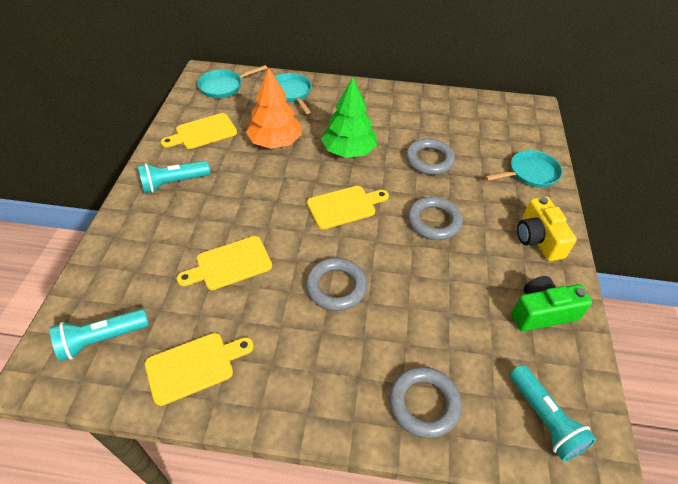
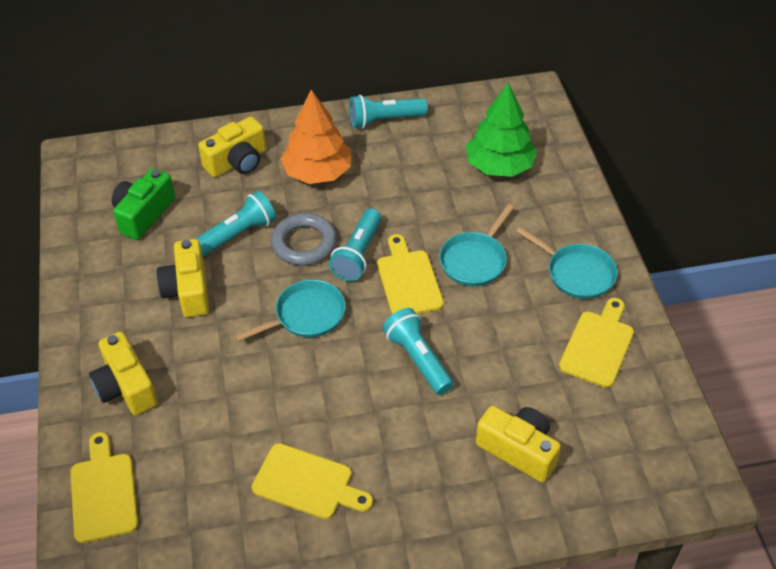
grey ring: 4 -> 1
turquoise flashlight: 3 -> 4
yellow camera: 1 -> 4

